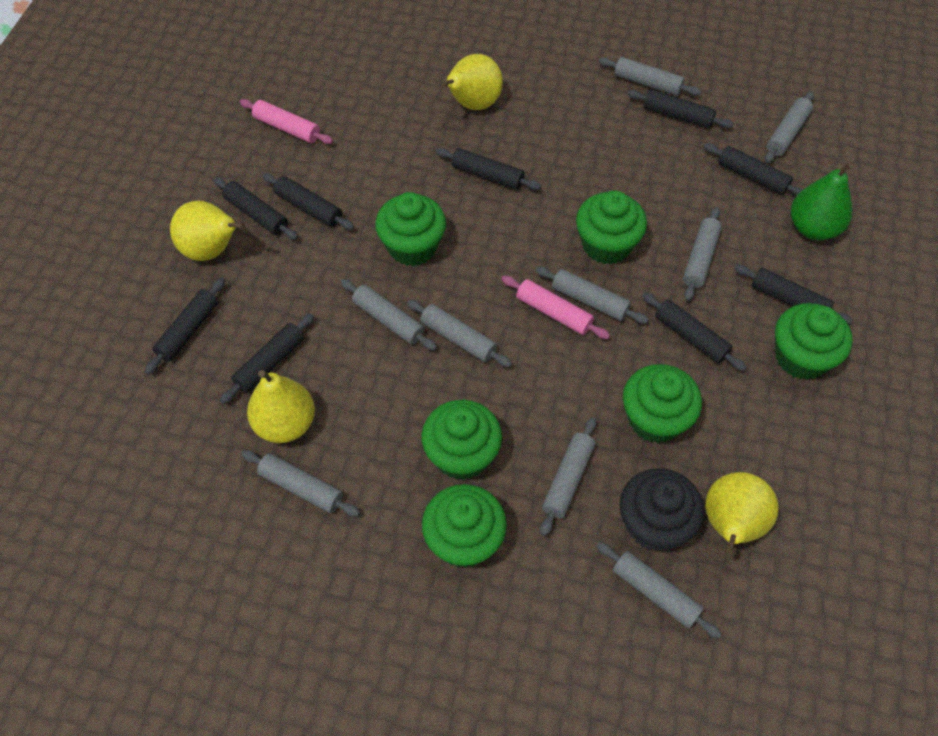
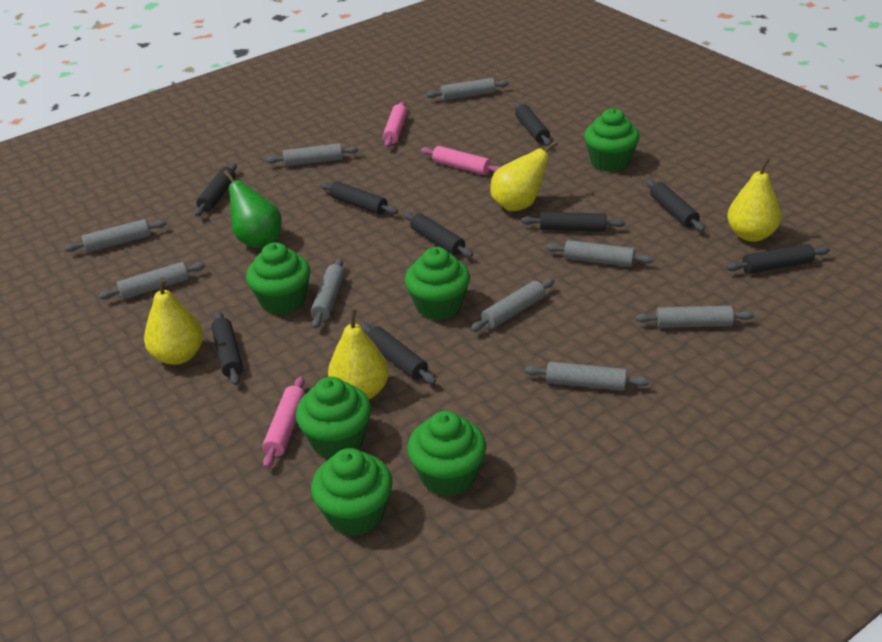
black cupcake: 1 -> 0
pink rolling pin: 2 -> 3

